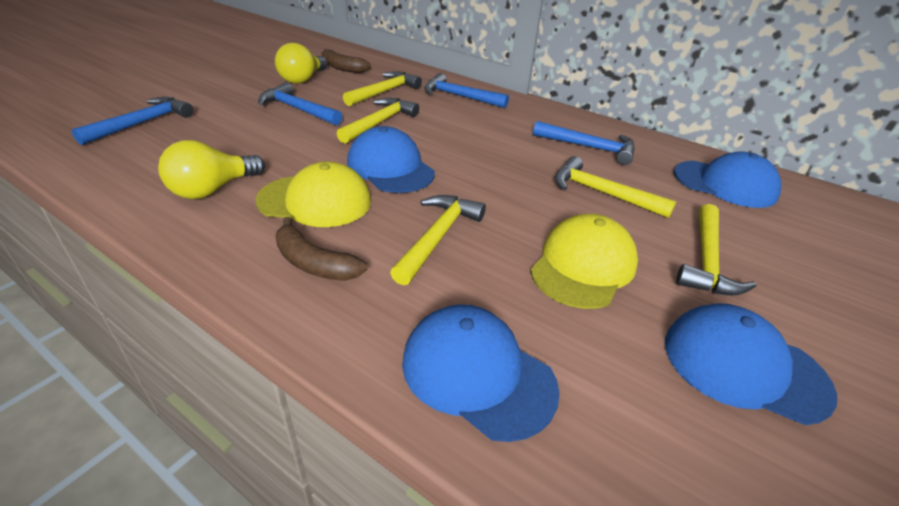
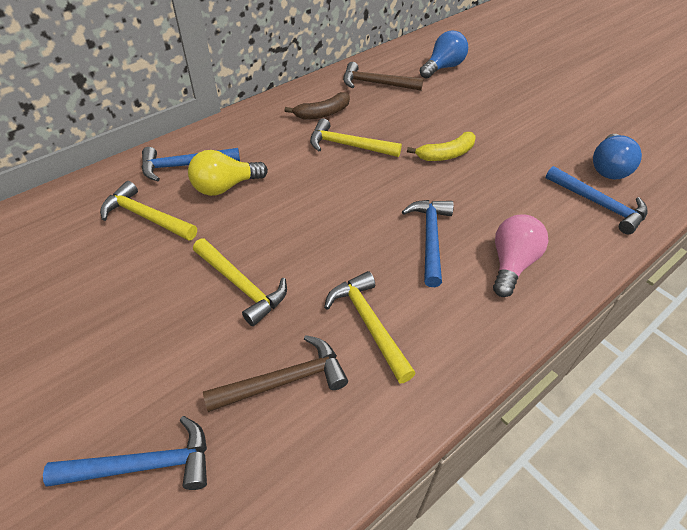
blue cap: 4 -> 0
blue light bulb: 0 -> 2
brown banana: 2 -> 1
brown hammer: 0 -> 2
pink light bulb: 0 -> 1
yellow banana: 0 -> 1
yellow cap: 2 -> 0
yellow hammer: 5 -> 4
yellow light bulb: 2 -> 1

